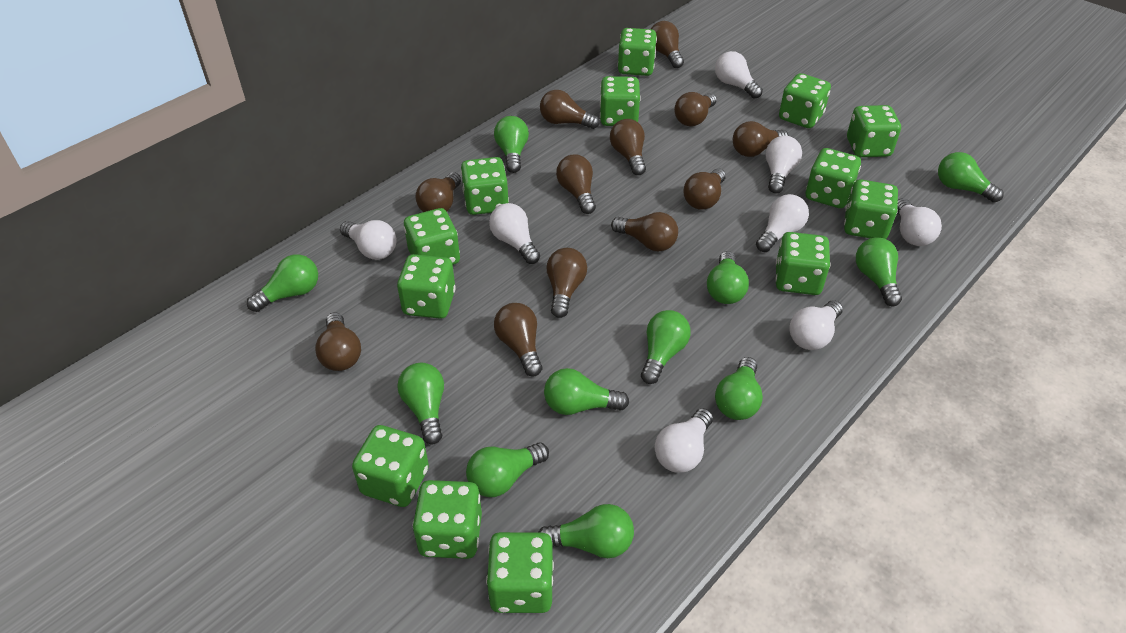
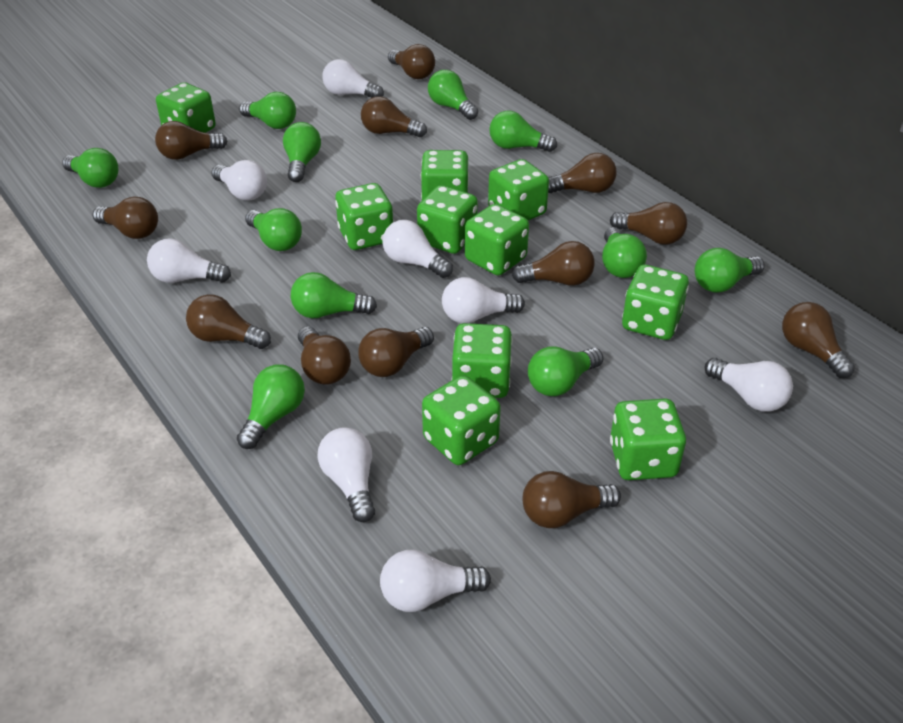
green dice: 13 -> 10

